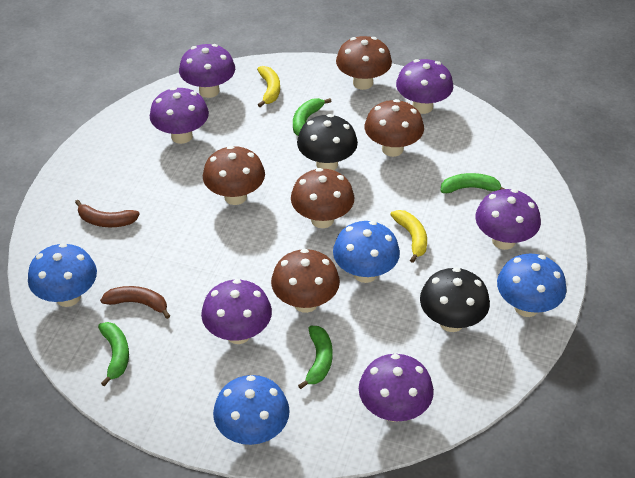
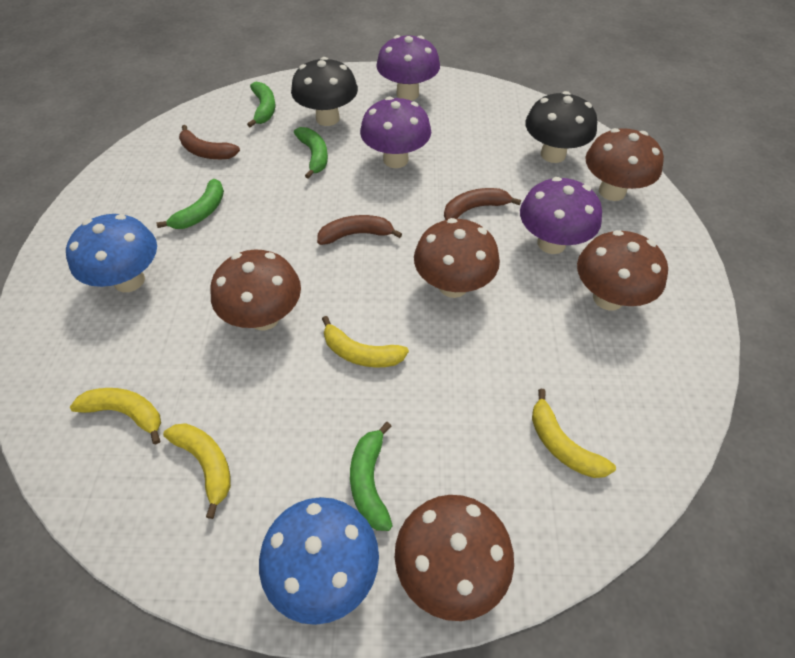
blue mushroom: 4 -> 2
brown banana: 2 -> 3
purple mushroom: 6 -> 3
yellow banana: 2 -> 4

